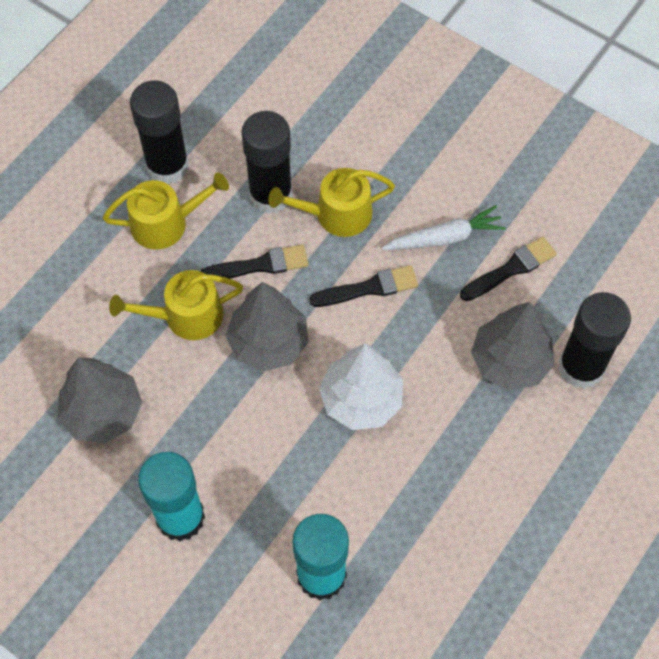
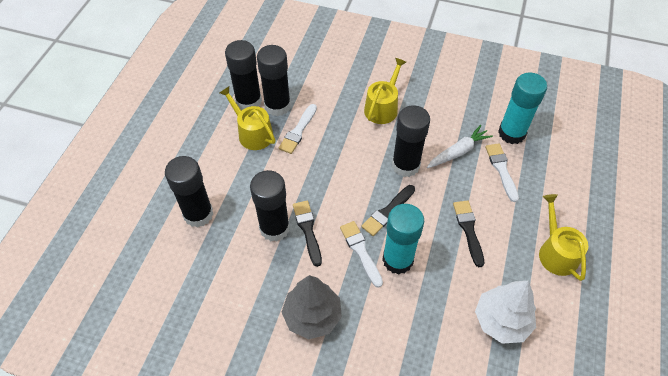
black glue stick: 3 -> 5
grey tree: 3 -> 1
white brush: 0 -> 3

